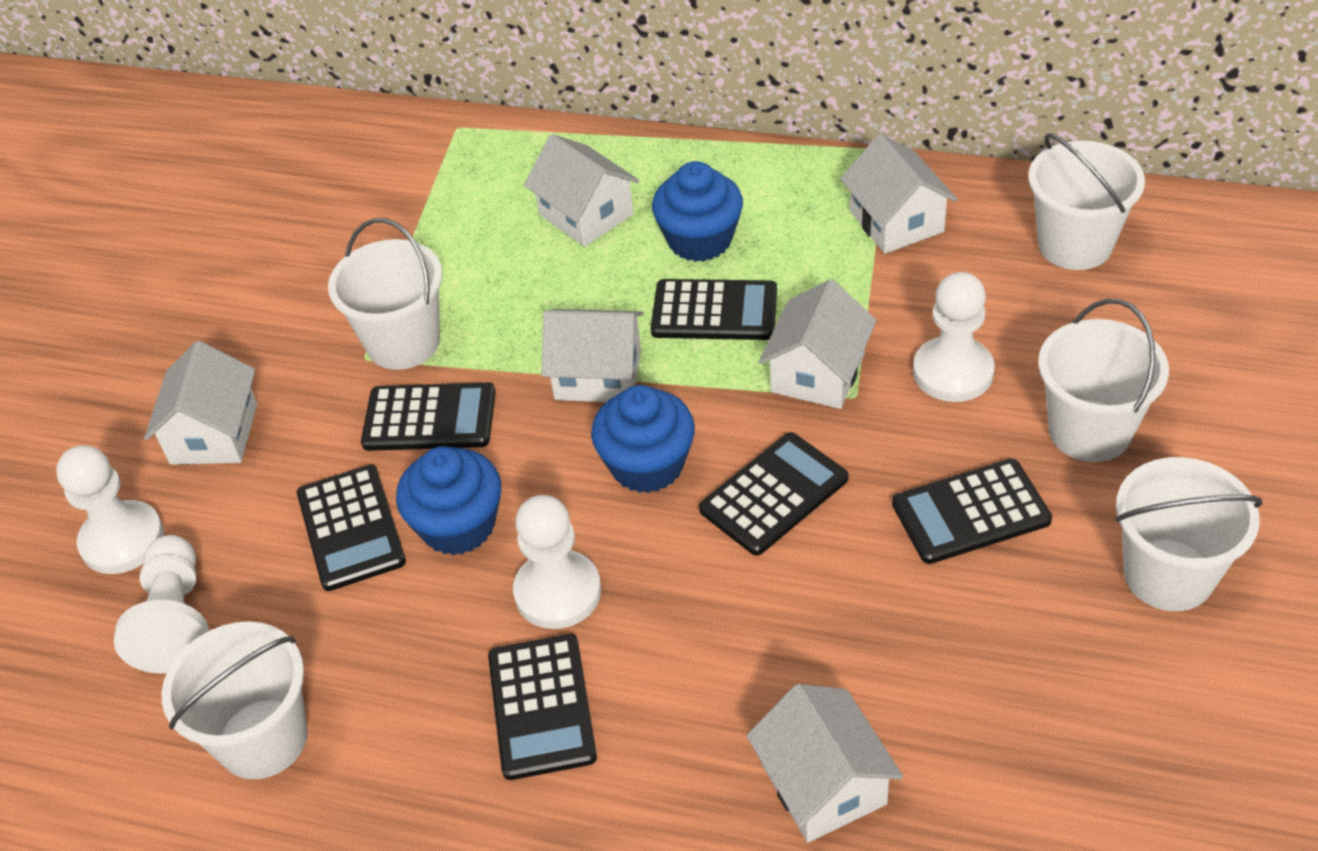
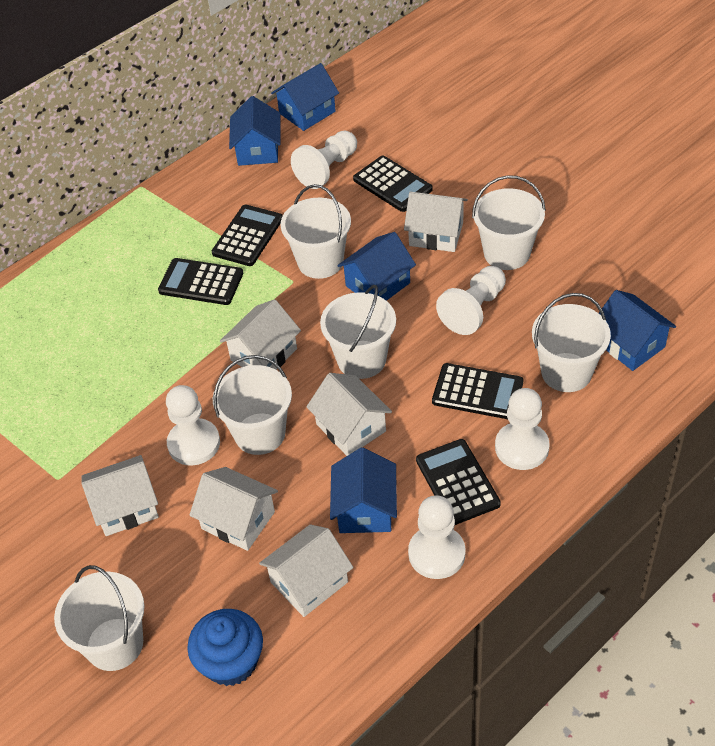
black calculator: 6 -> 5
blue cupcake: 3 -> 1
blue house: 0 -> 5
white bucket: 5 -> 6
white pawn: 4 -> 5

